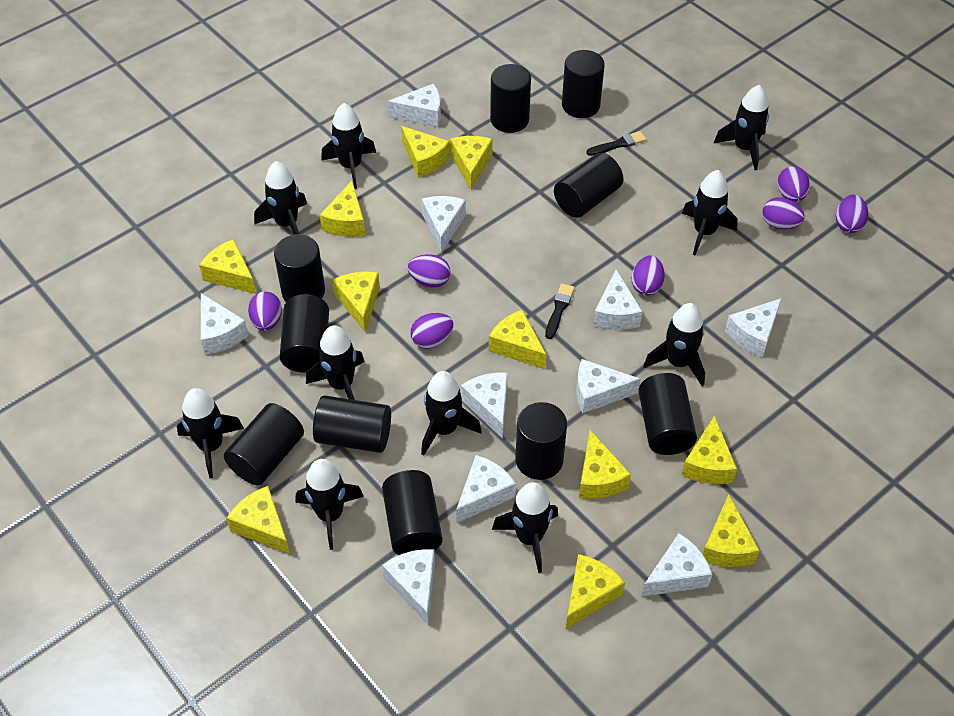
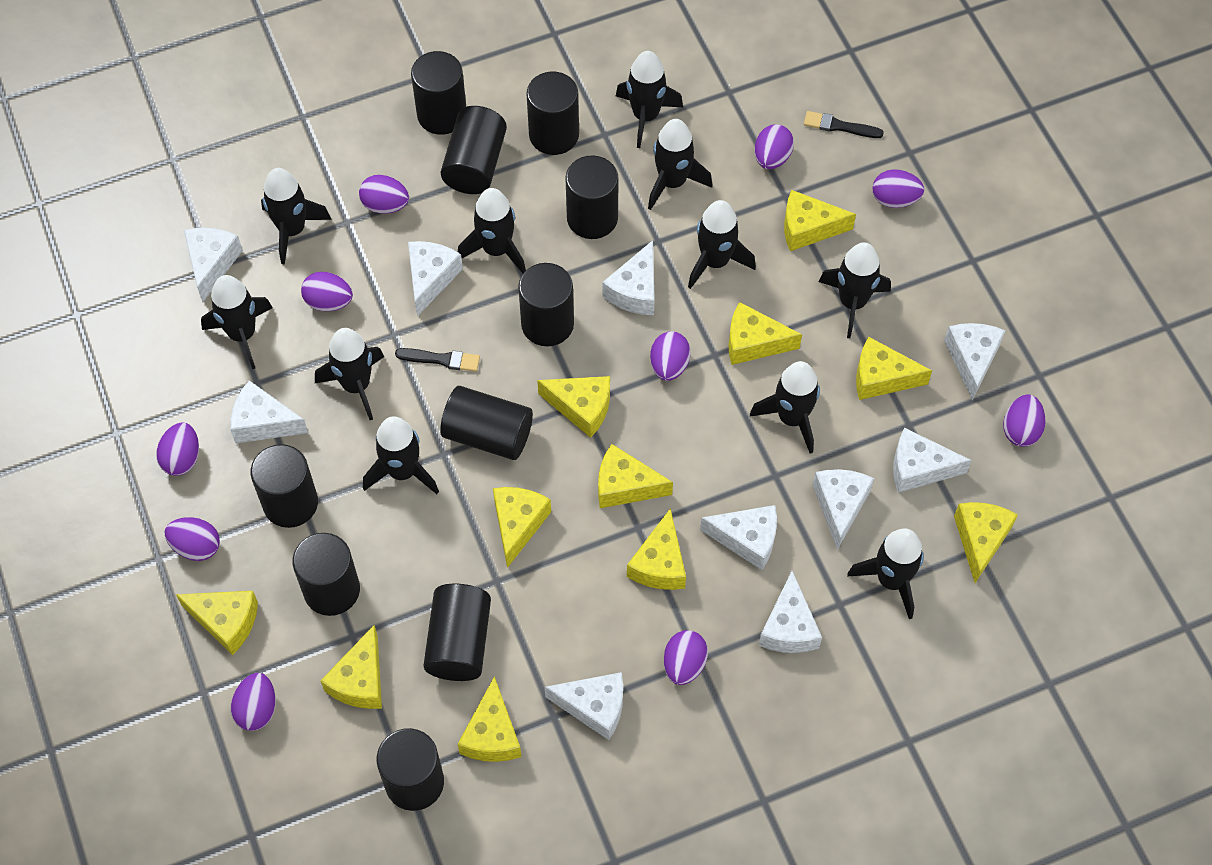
black rocket: 10 -> 11
purple egg: 7 -> 10

